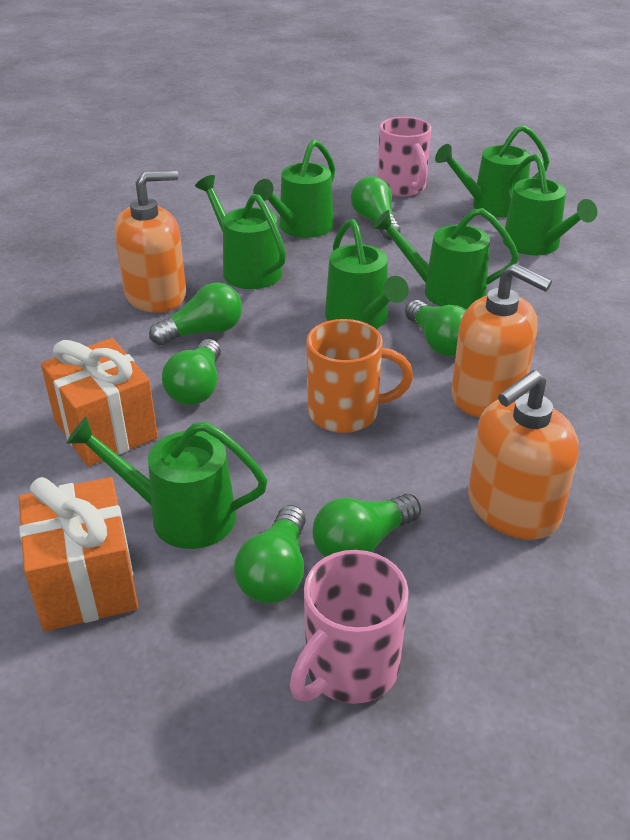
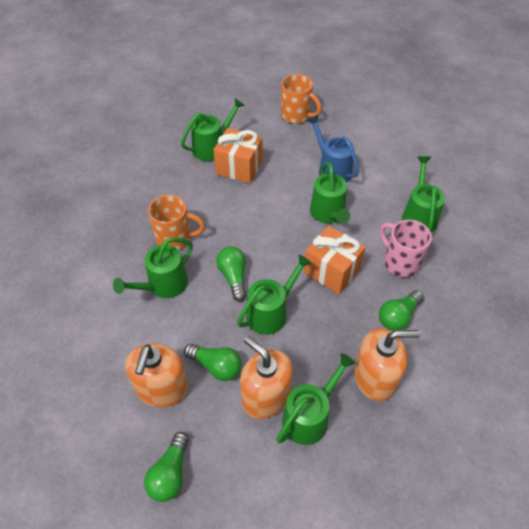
blue watering can: 0 -> 1
green light bulb: 6 -> 4
green watering can: 7 -> 6
orange mug: 1 -> 2
pink mug: 2 -> 1

